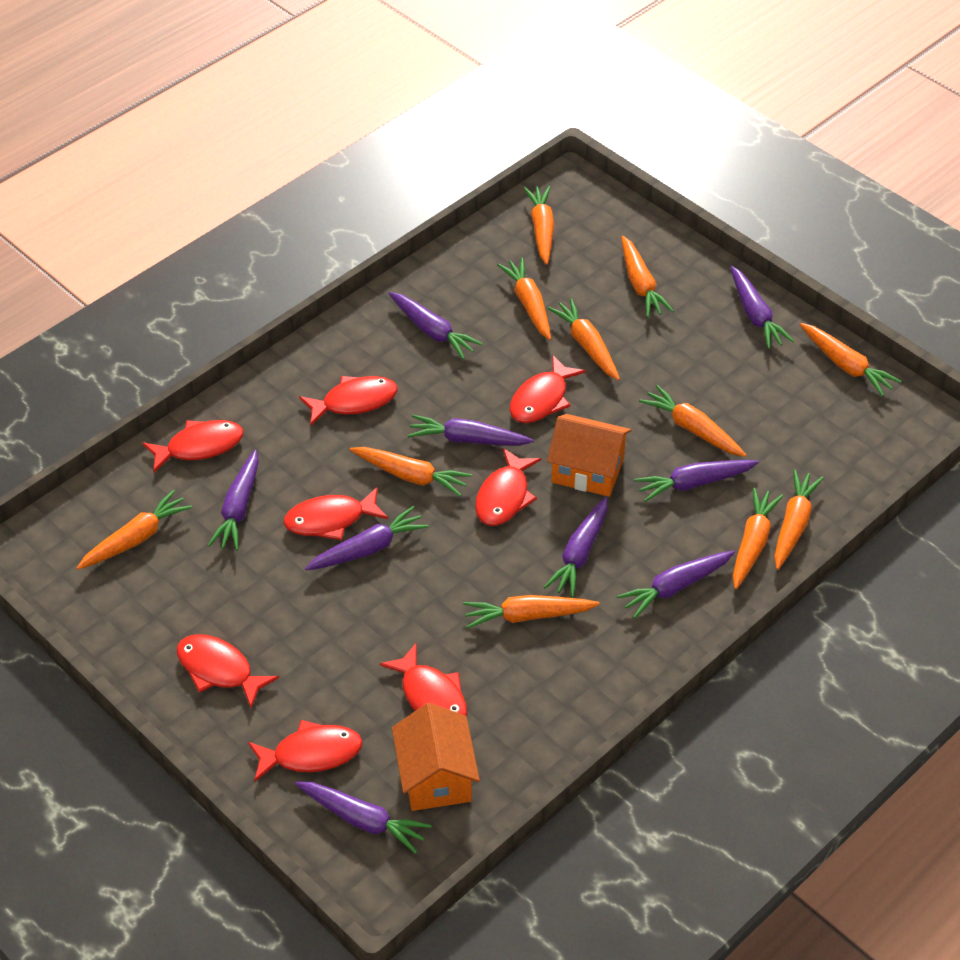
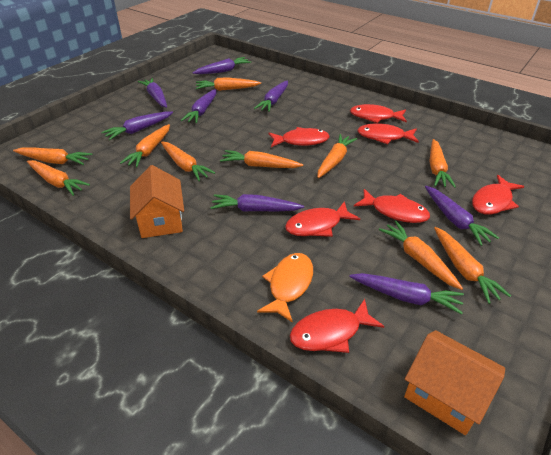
orange carrot: 11 -> 10
orange fish: 0 -> 1
purple carrot: 9 -> 8
red fish: 8 -> 7

